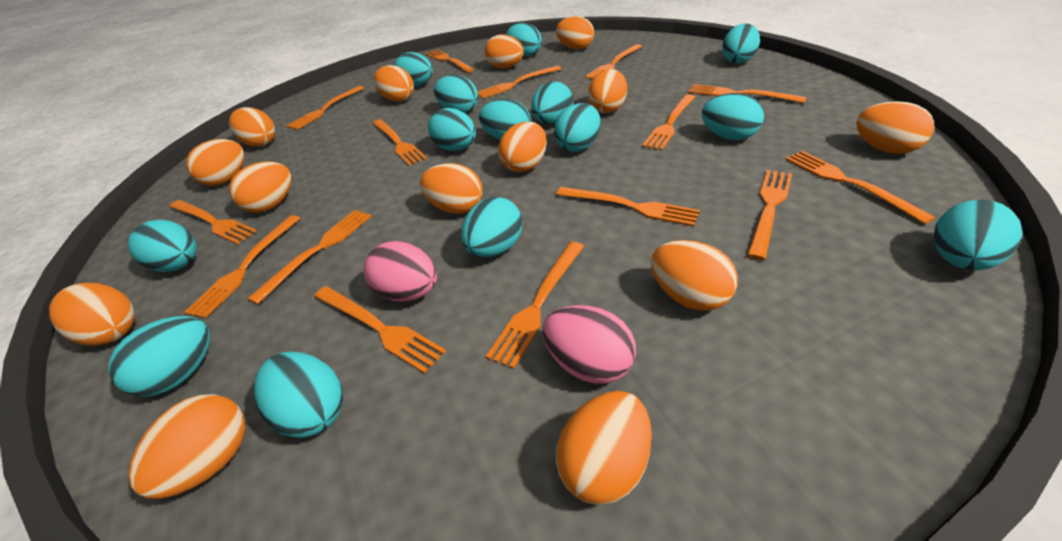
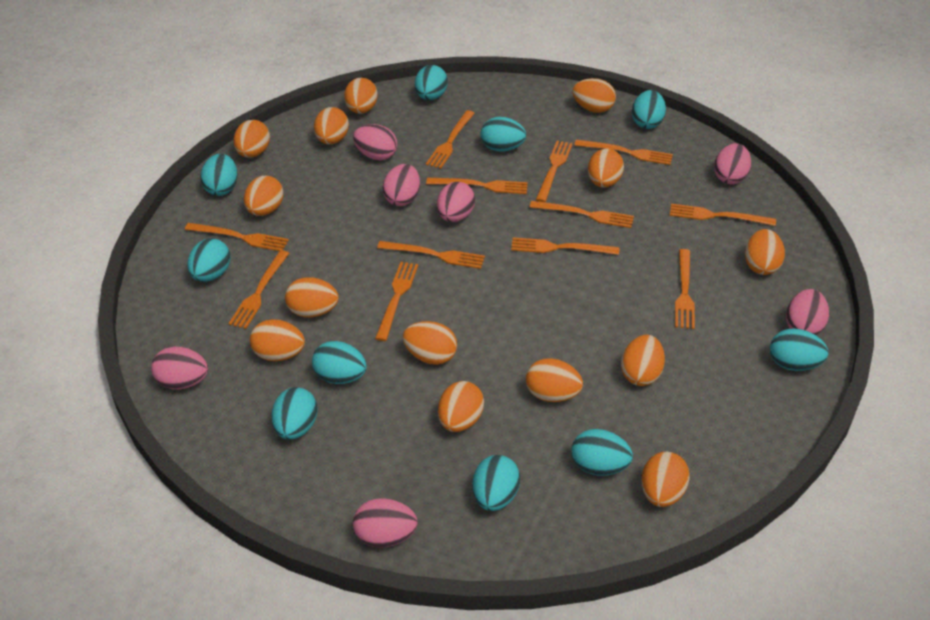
orange fork: 15 -> 12
pink egg: 2 -> 7
turquoise egg: 14 -> 10

